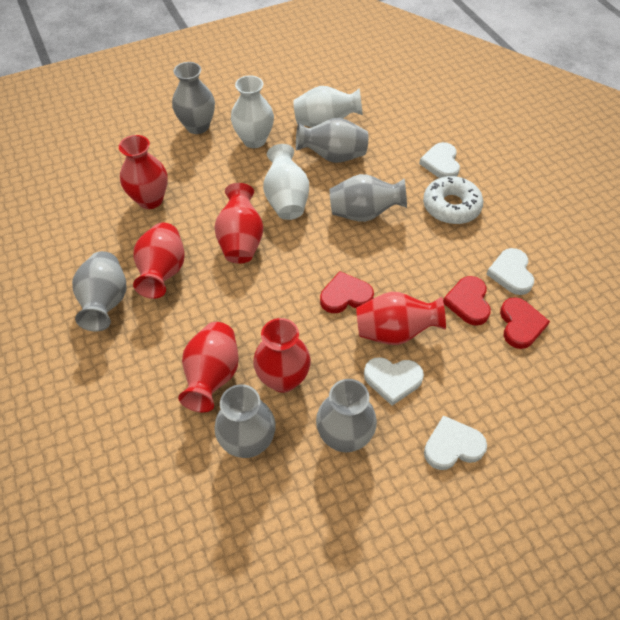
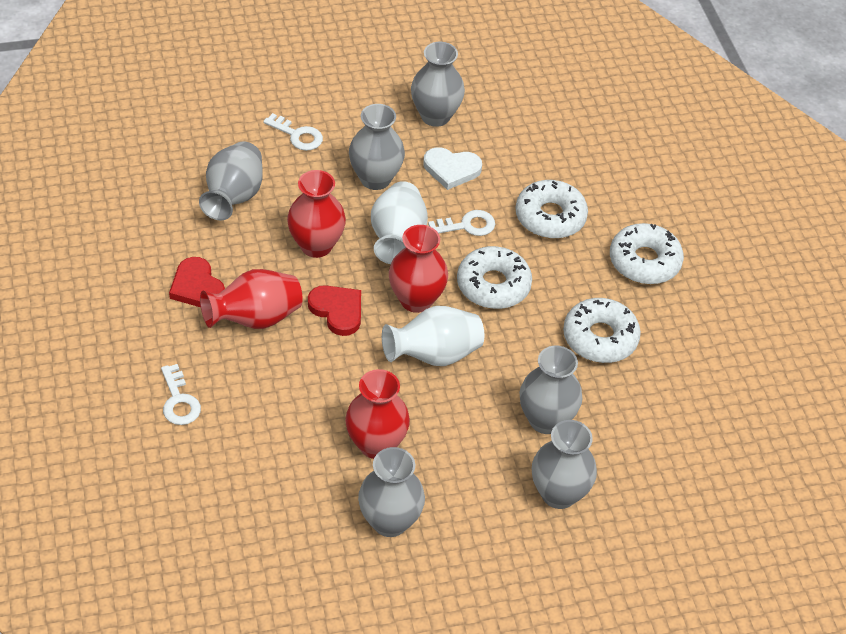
red heart: 3 -> 2
red vase: 6 -> 4
white donut: 1 -> 4
white heart: 4 -> 1
white key: 0 -> 3
white vase: 3 -> 2

